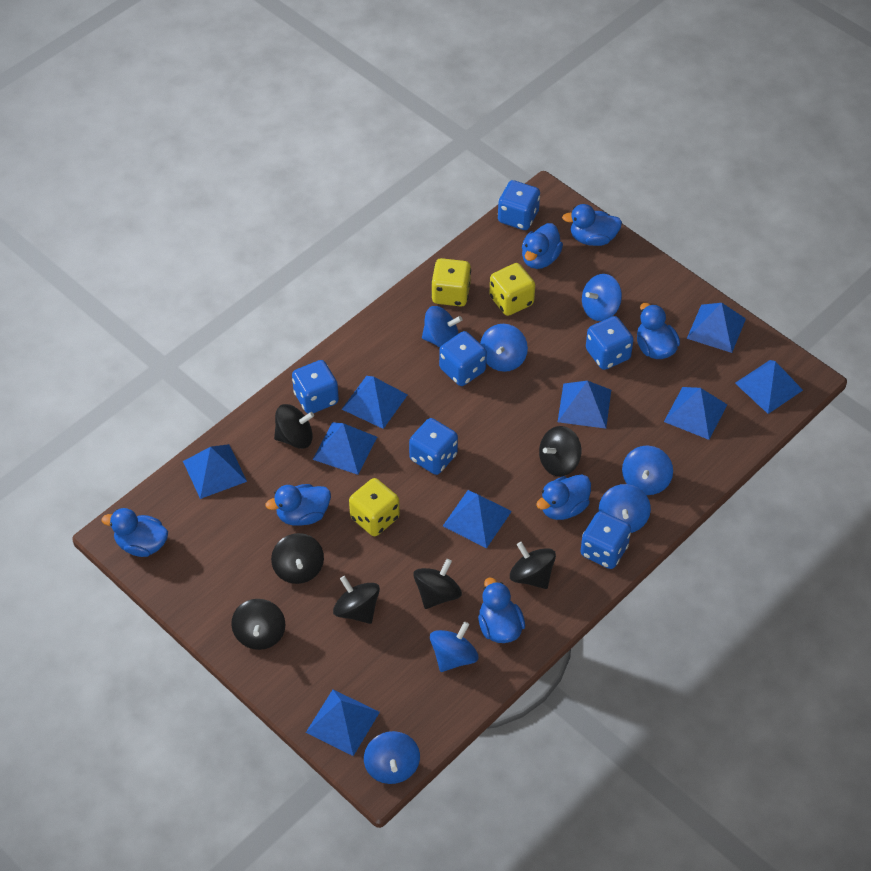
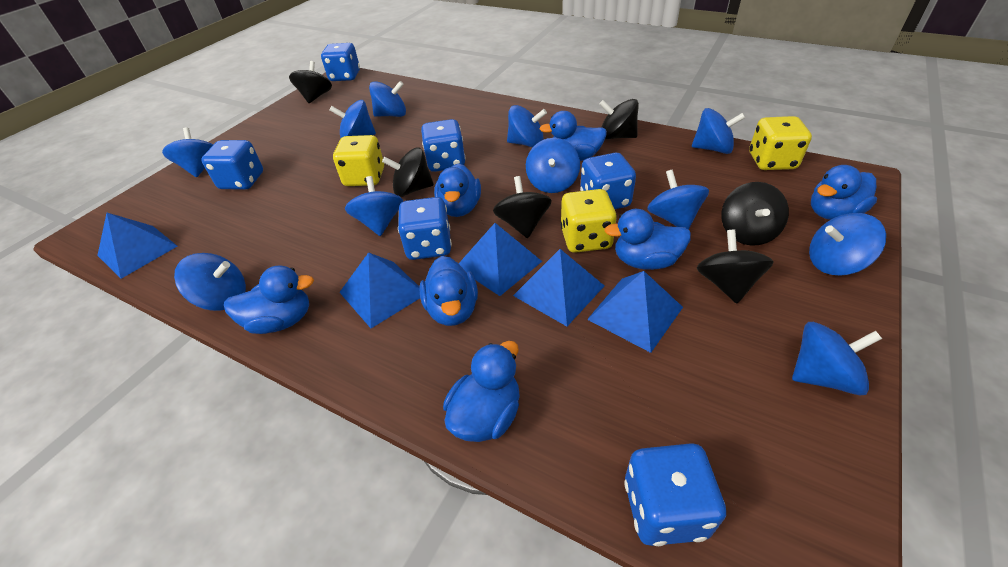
black spinning top: 7 -> 6
blue pyramid: 9 -> 5
blue spinning top: 7 -> 11

